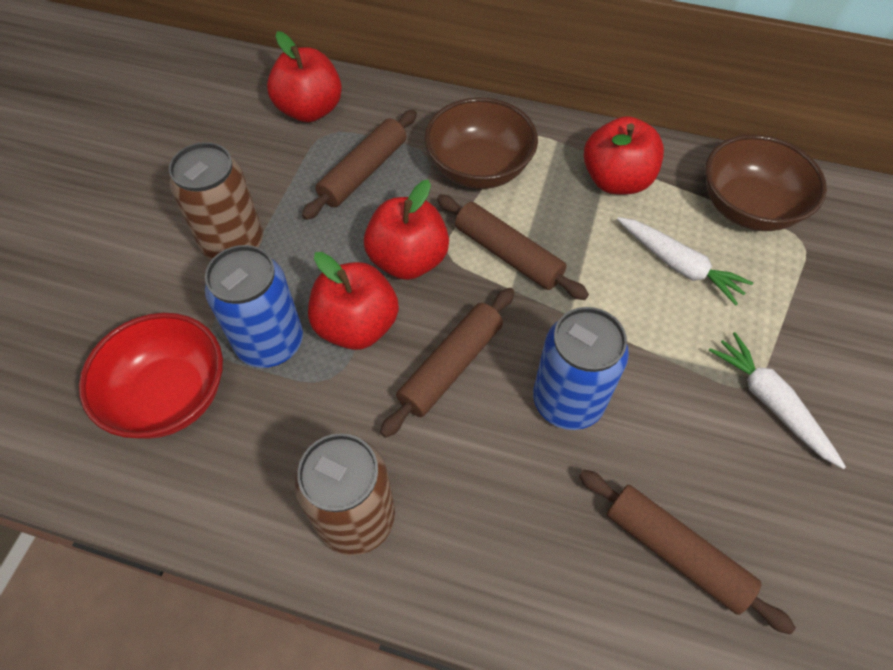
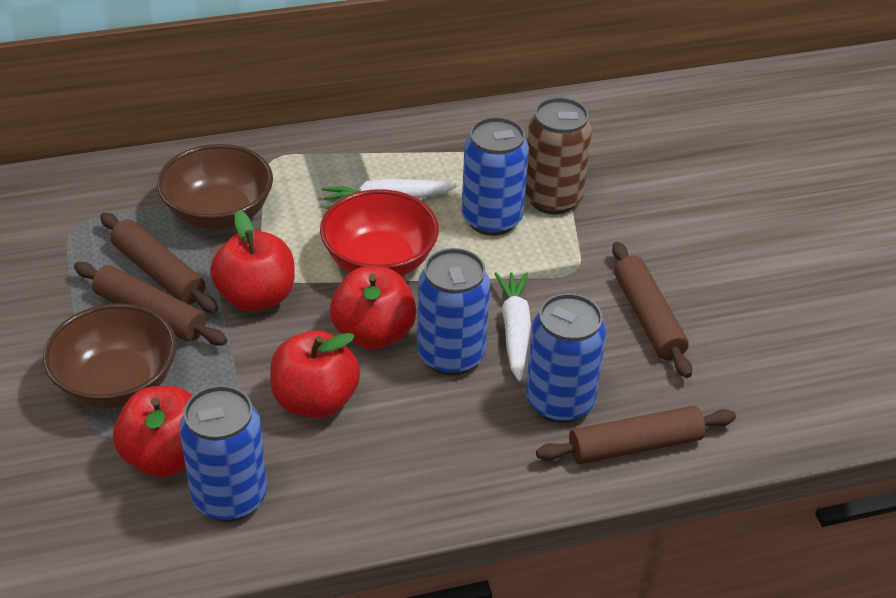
blue can: 2 -> 4
brown can: 2 -> 1

